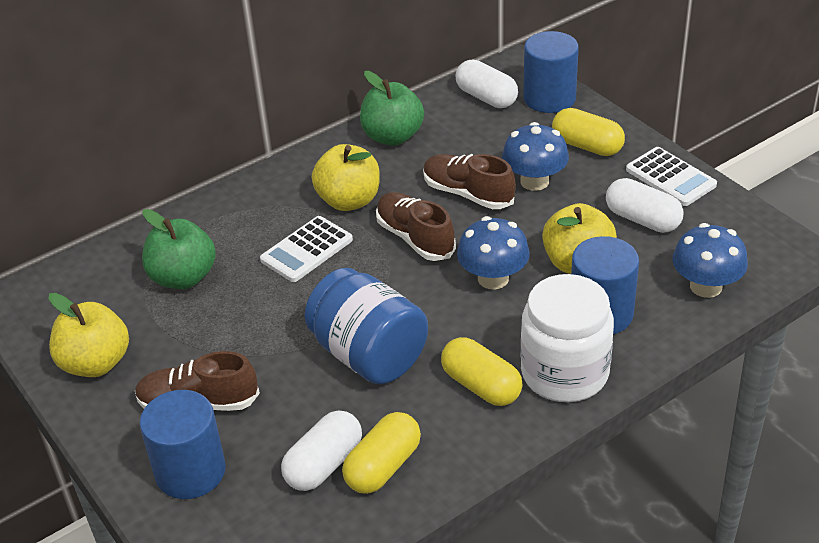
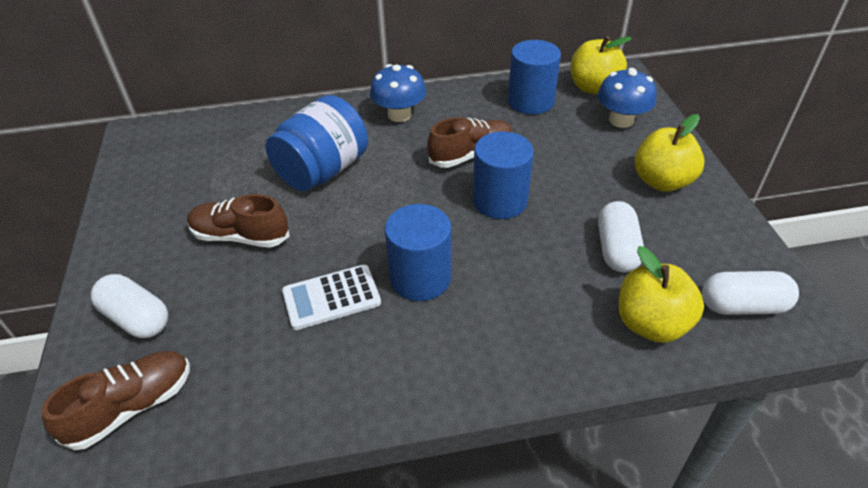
blue mushroom: 3 -> 2
green apple: 2 -> 0
white calculator: 2 -> 1
white jar: 1 -> 0
yellow capsule: 3 -> 0

